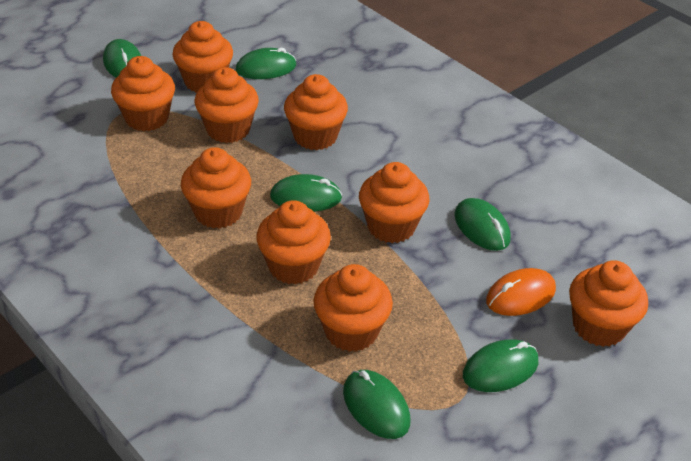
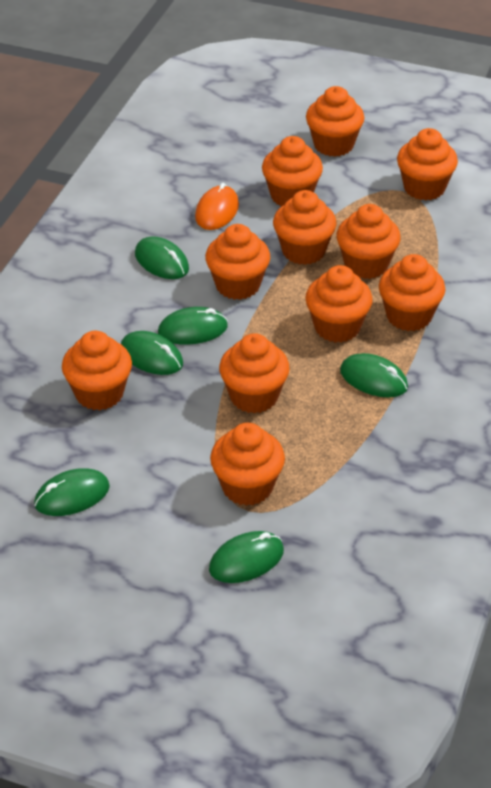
orange cupcake: 9 -> 11

